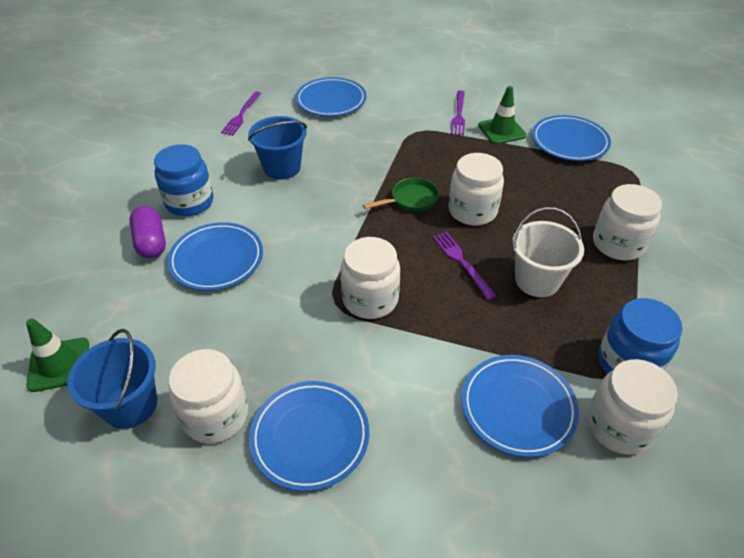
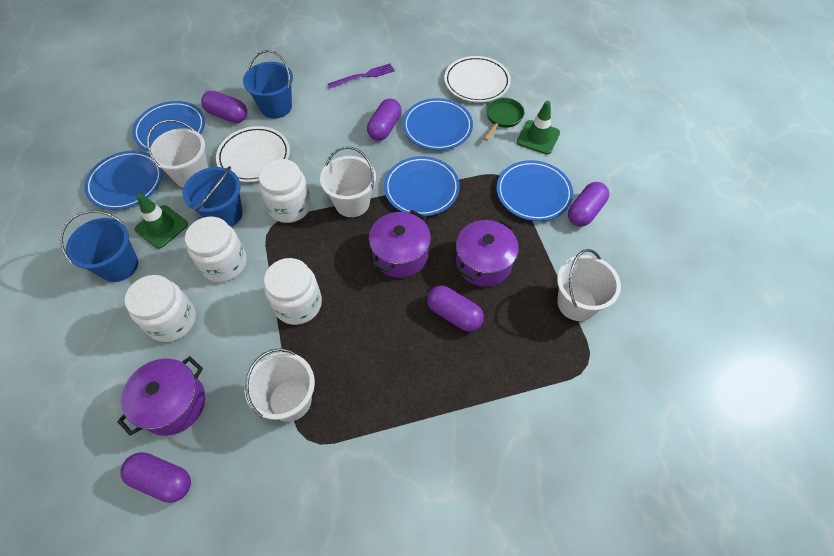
blue bucket: 2 -> 3
blue jar: 2 -> 0
purple capsule: 1 -> 5
purple fork: 3 -> 1
purple pot: 0 -> 3
white bucket: 1 -> 4
white jar: 5 -> 4
white plate: 0 -> 2

